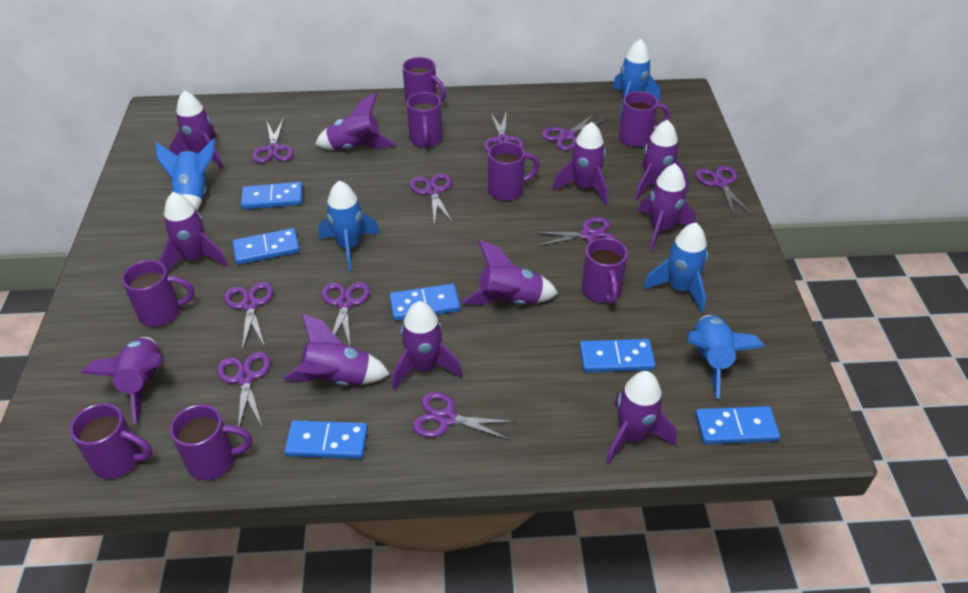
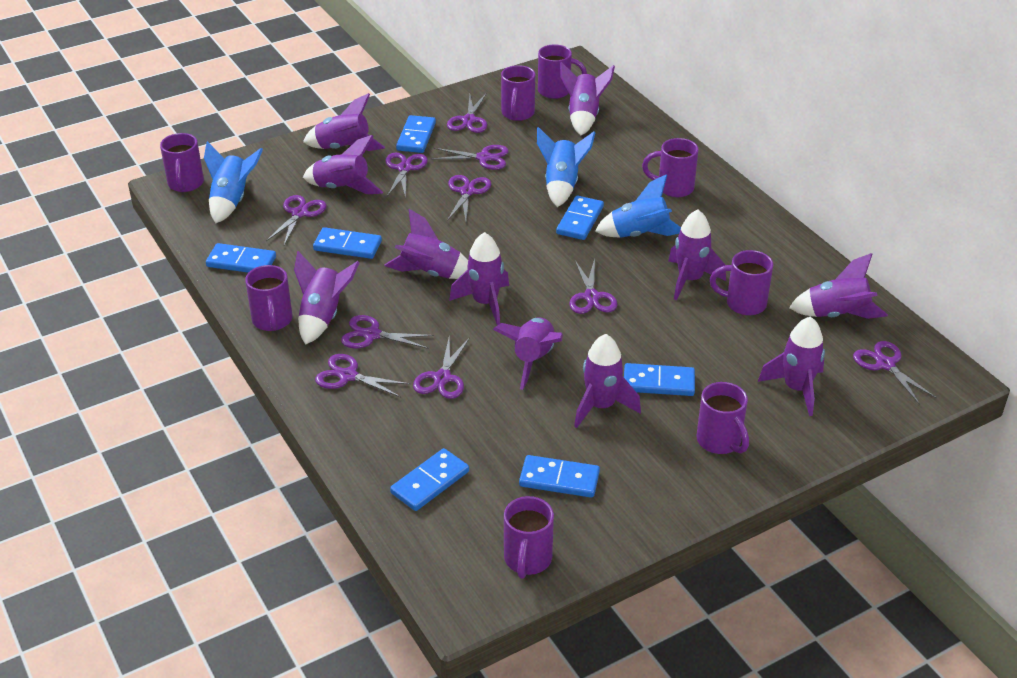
blue domino: 6 -> 7
blue rocket: 5 -> 3

